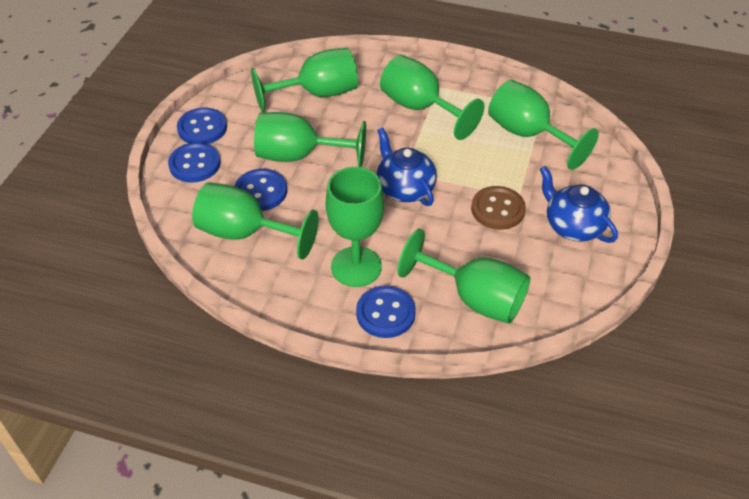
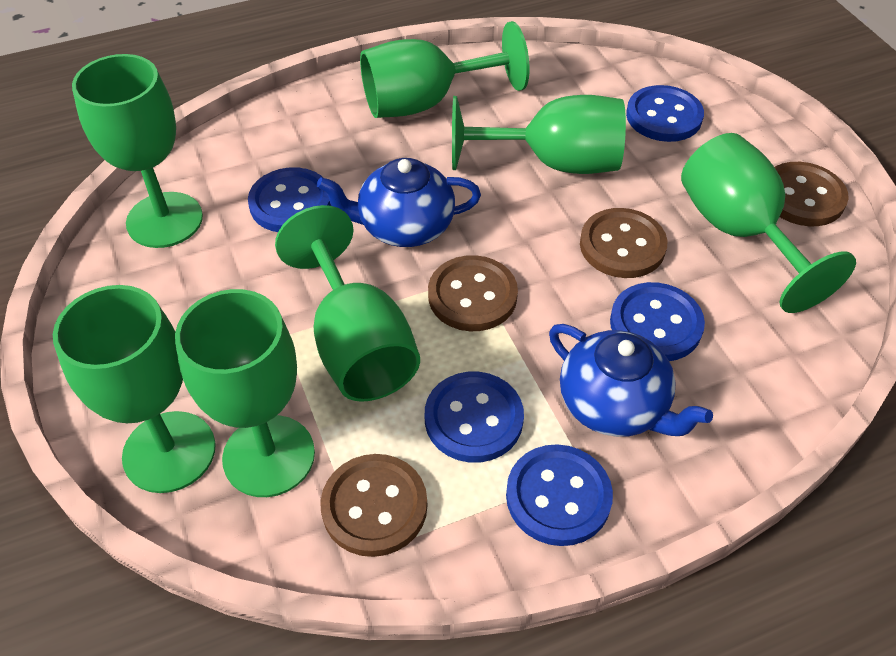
blue button: 4 -> 5
brown button: 1 -> 4

